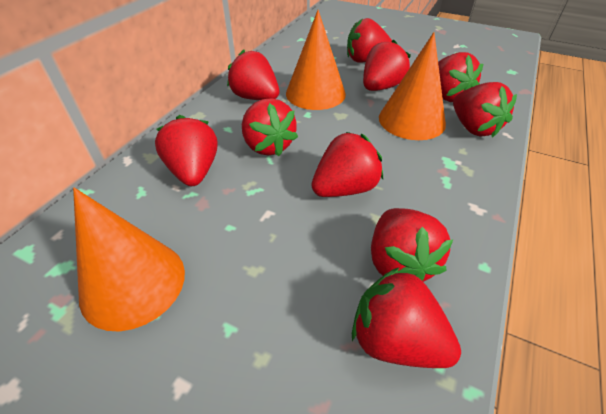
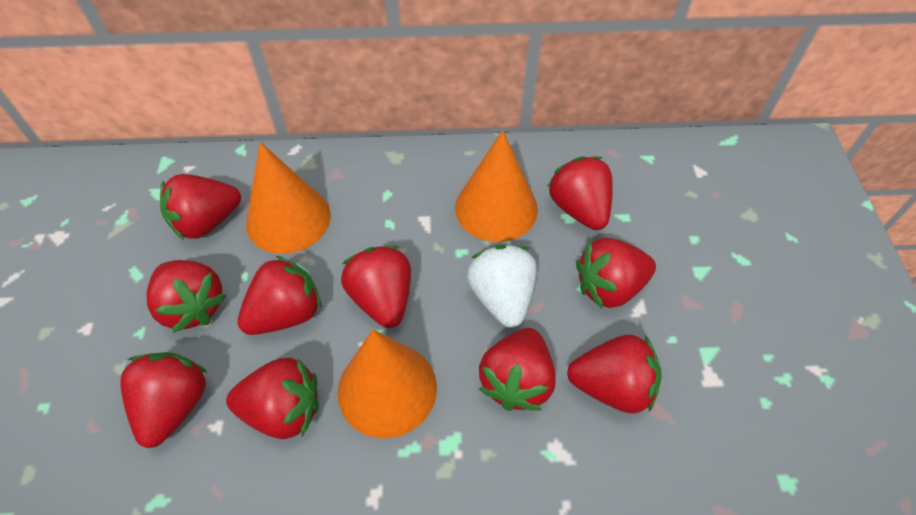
white strawberry: 0 -> 1

